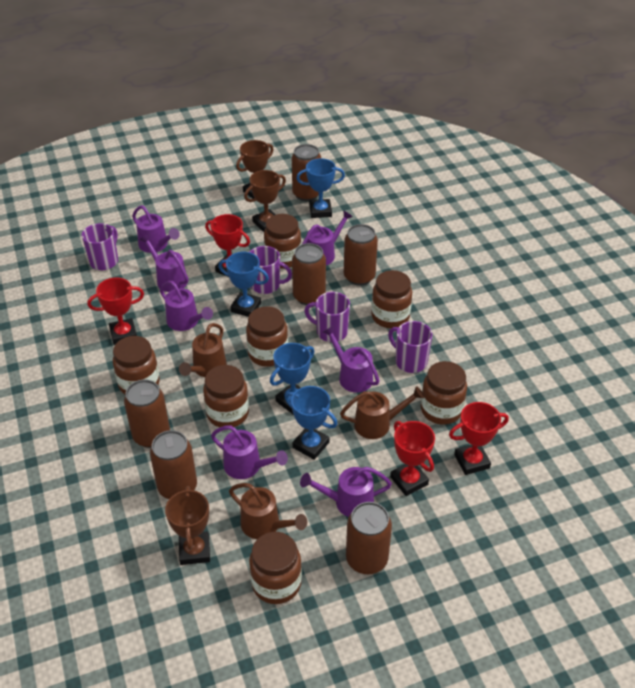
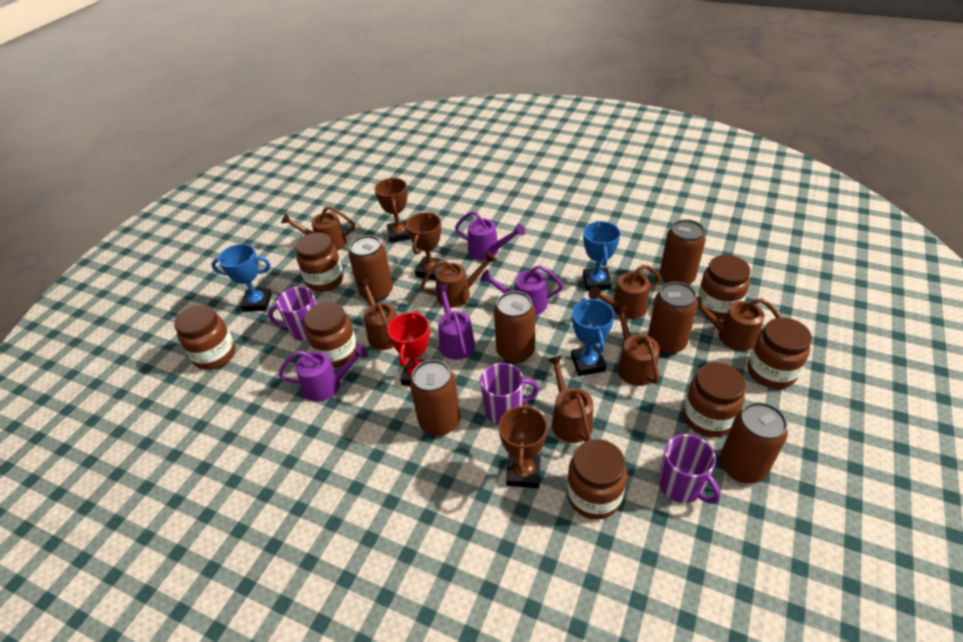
blue trophy: 4 -> 3
brown watering can: 3 -> 7
purple mug: 4 -> 3
purple watering can: 7 -> 4
red trophy: 4 -> 1

